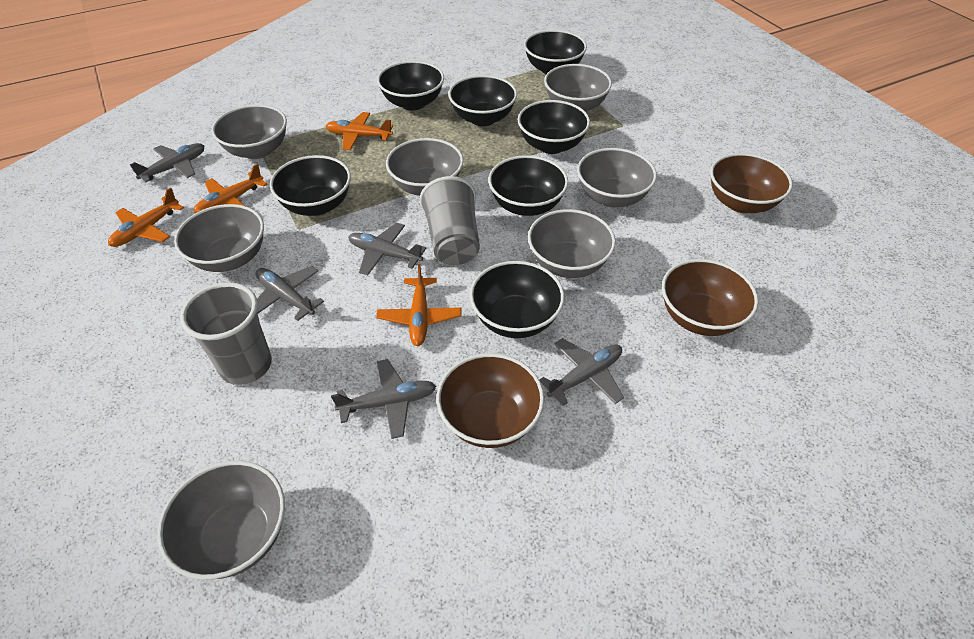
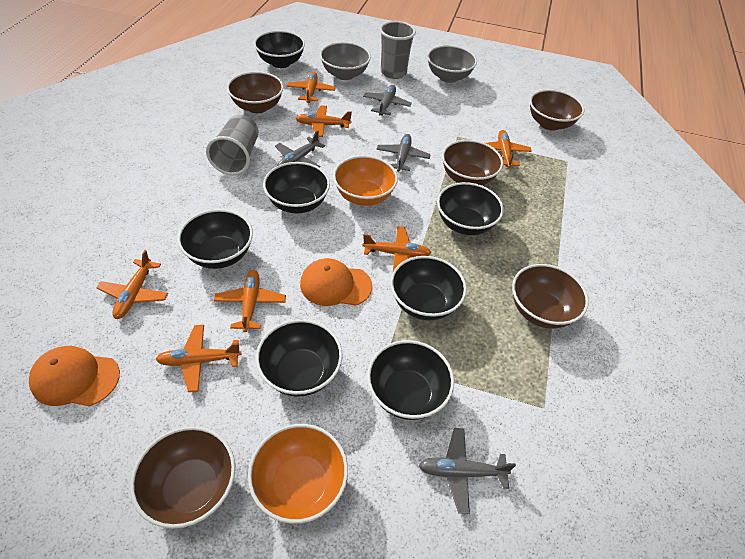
brown bowl: 3 -> 5
grey bowl: 7 -> 2
grey plane: 5 -> 4
orange bowl: 0 -> 2
orange cap: 0 -> 2
orange plane: 4 -> 7

